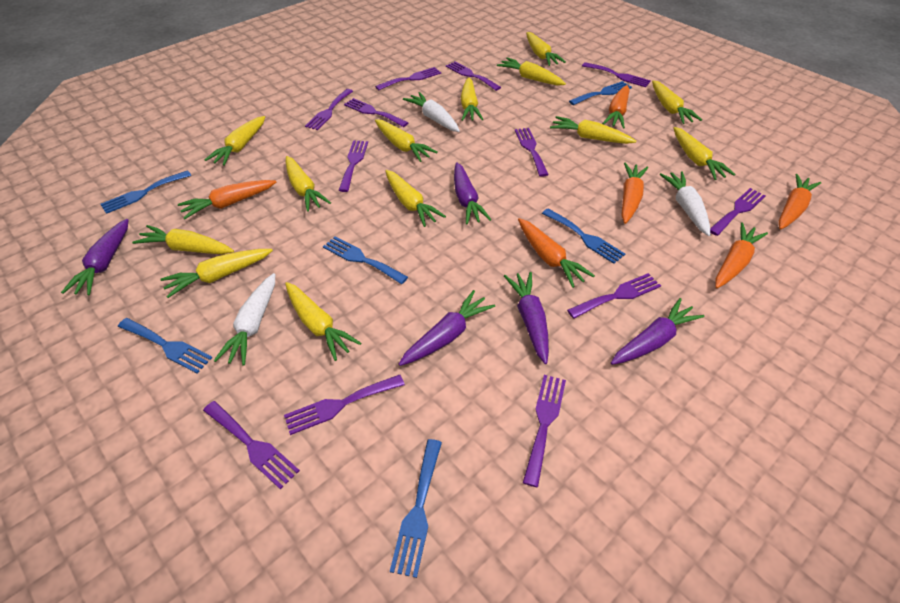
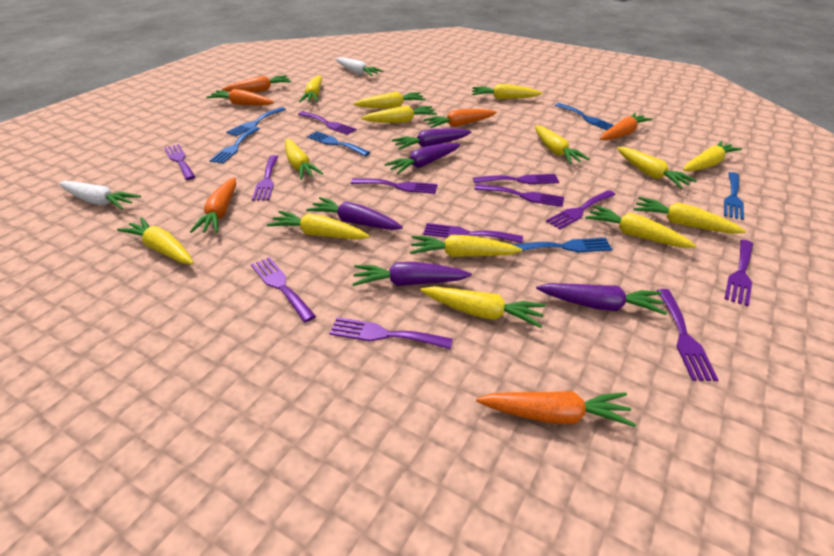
white carrot: 3 -> 2
yellow carrot: 13 -> 14

